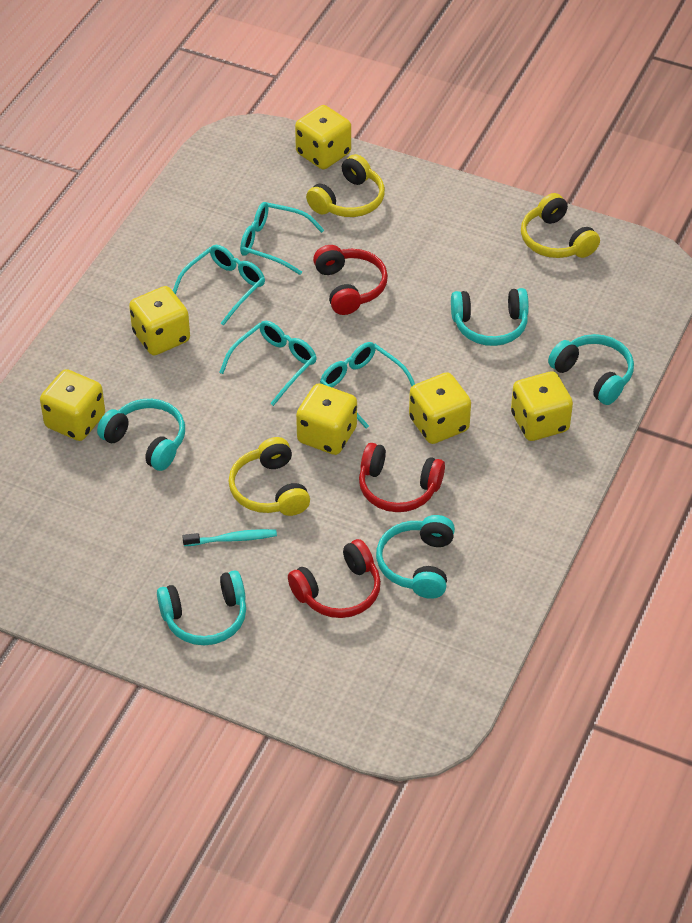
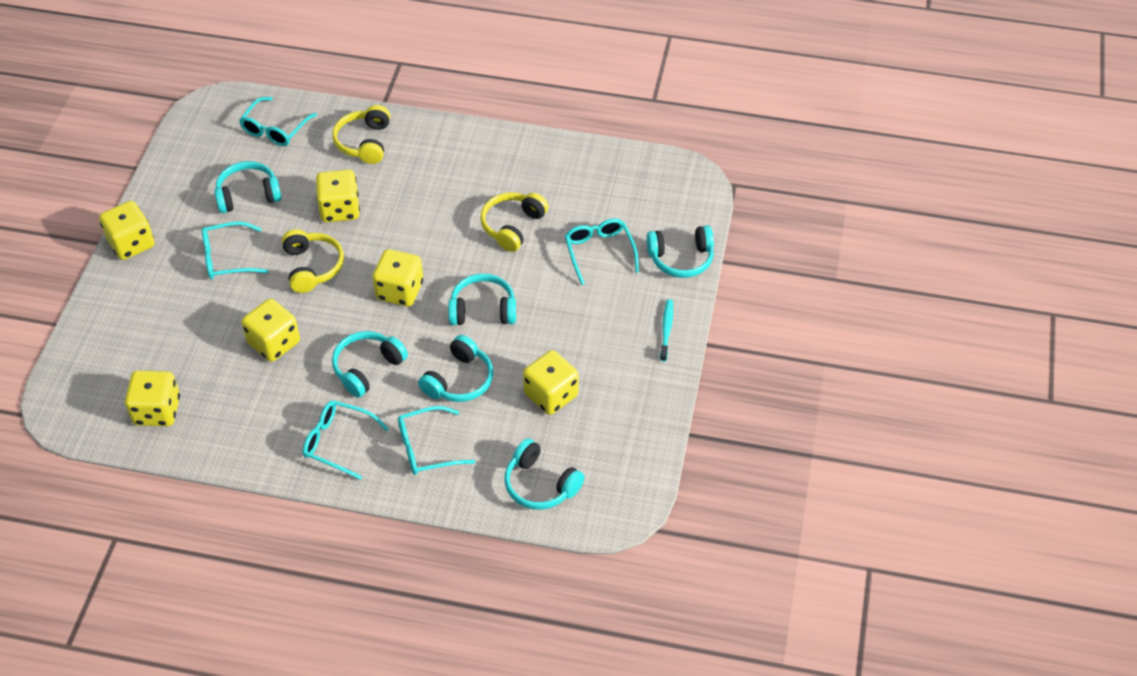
red headphones: 3 -> 0
turquoise glasses: 4 -> 5
turquoise headphones: 5 -> 6

